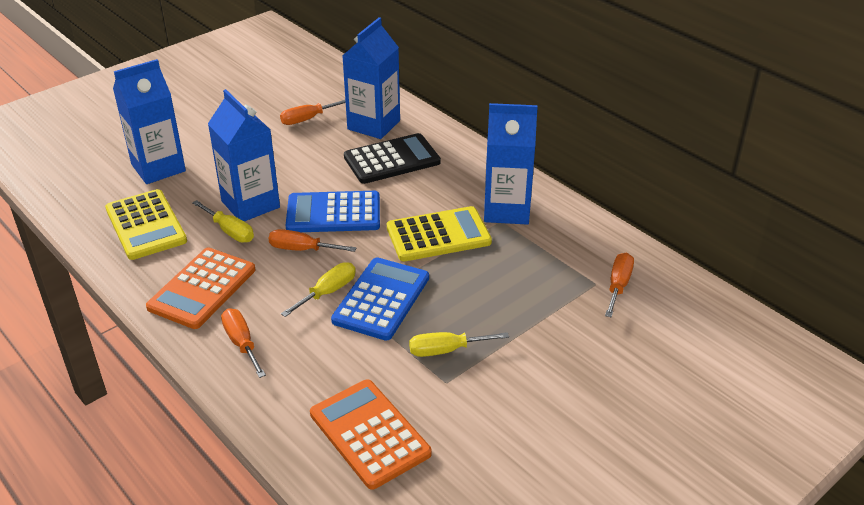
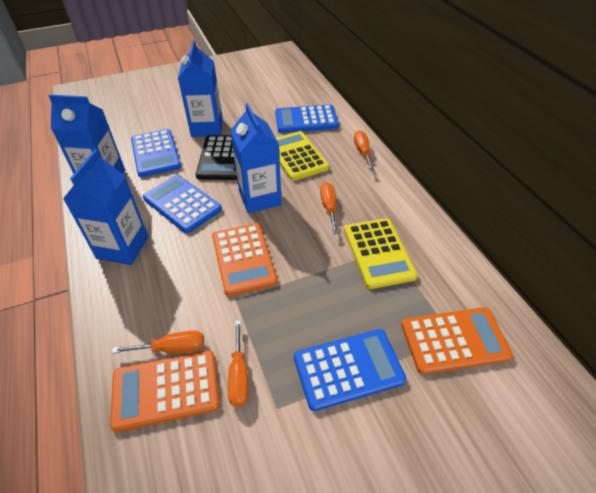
blue calculator: 2 -> 4
orange calculator: 2 -> 3
yellow screwdriver: 3 -> 0

